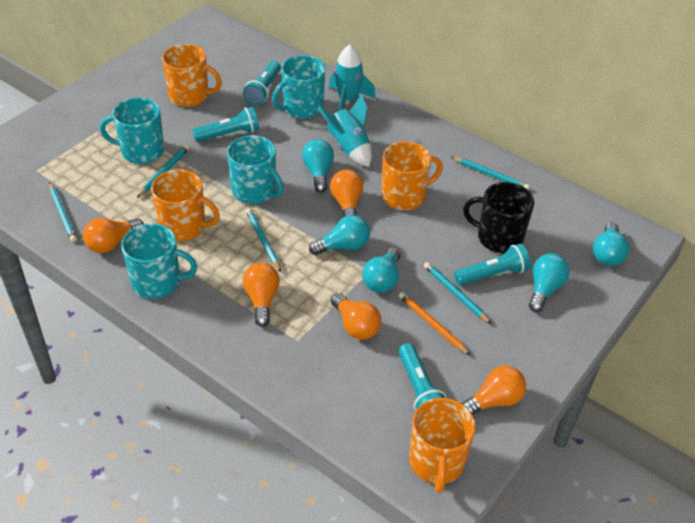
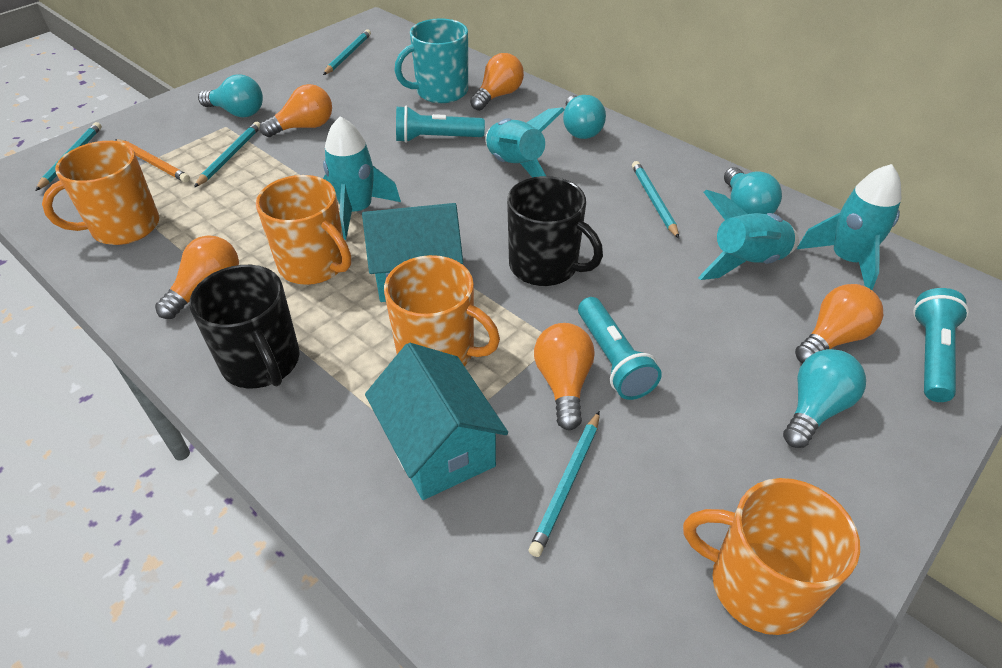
black mug: 1 -> 2
turquoise flashlight: 4 -> 3
turquoise house: 0 -> 2
turquoise light bulb: 5 -> 4
turquoise mug: 4 -> 1
turquoise rocket: 2 -> 4

